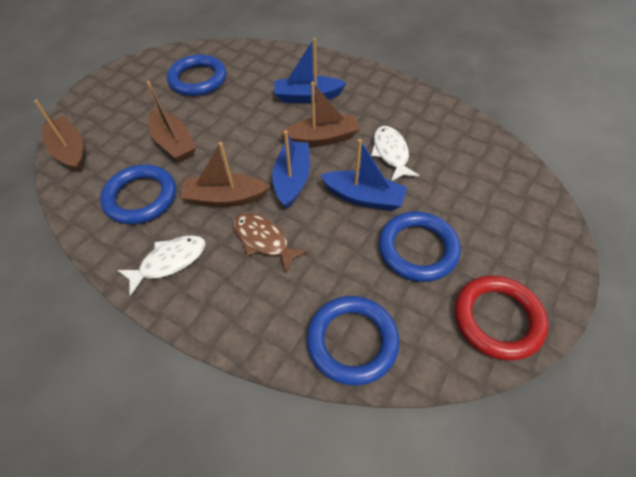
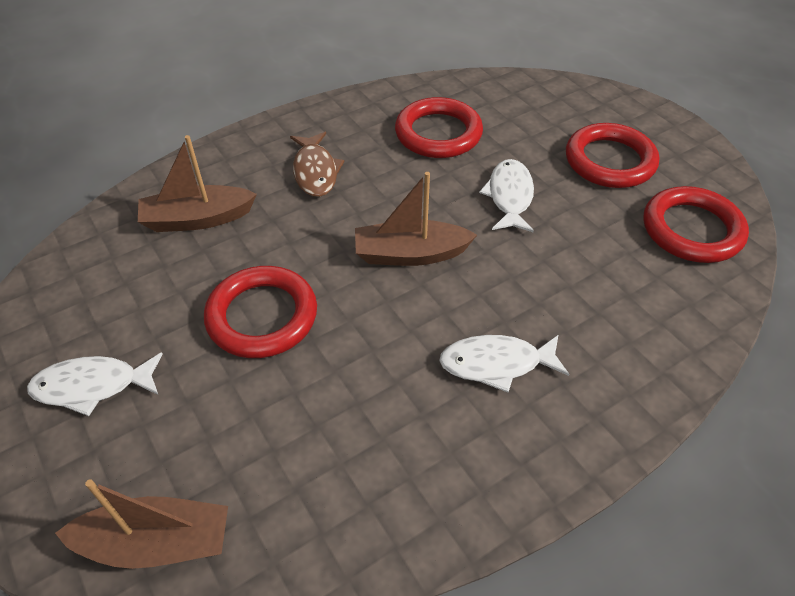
blue boat: 3 -> 0
blue ring: 4 -> 0
brown boat: 4 -> 3
red ring: 1 -> 4
white fish: 2 -> 3

